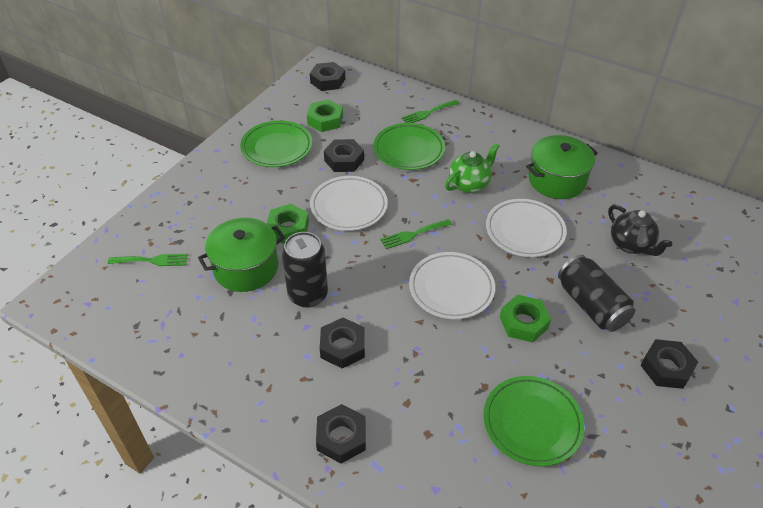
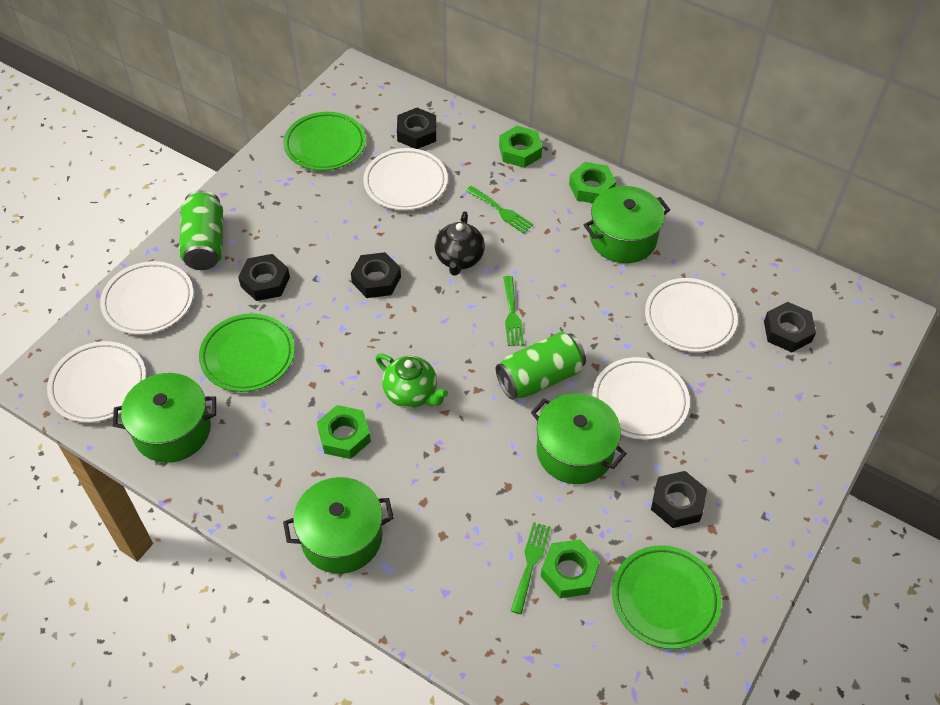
black can: 2 -> 0
green can: 0 -> 2
green nut: 3 -> 4
green pot: 2 -> 4
white plate: 3 -> 5

